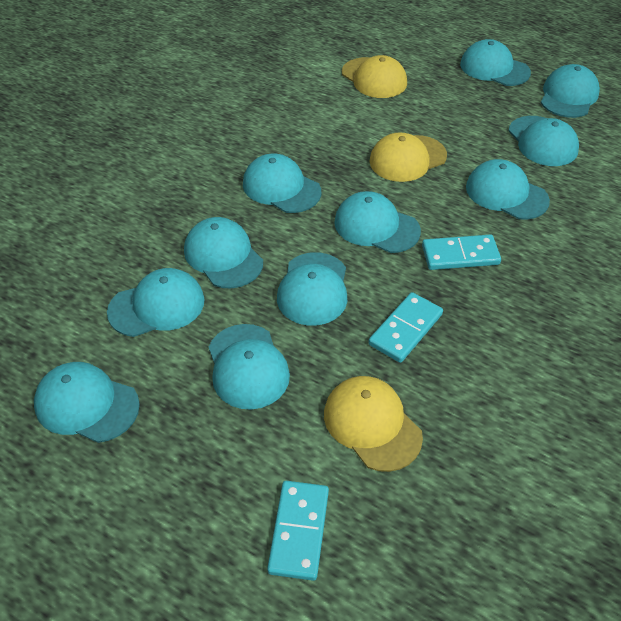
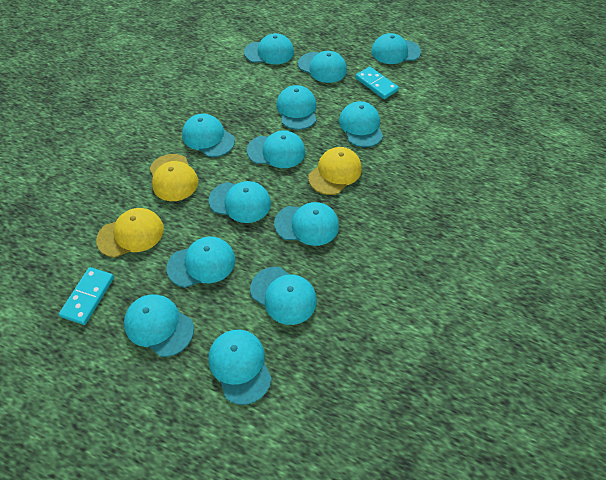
turquoise cap: 11 -> 13
turquoise domino: 3 -> 2

